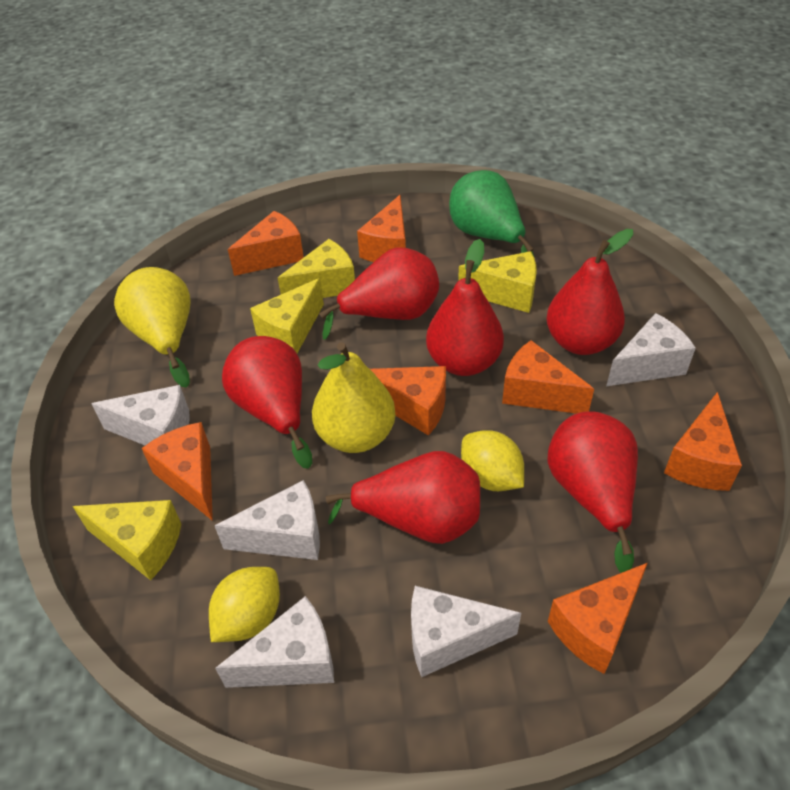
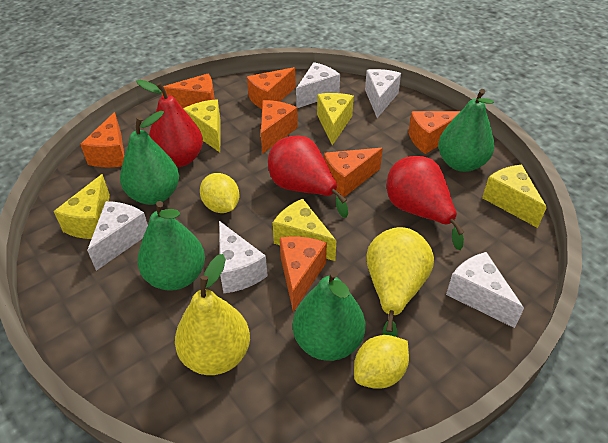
green pear: 1 -> 4
red pear: 6 -> 3
yellow cheese: 4 -> 5

